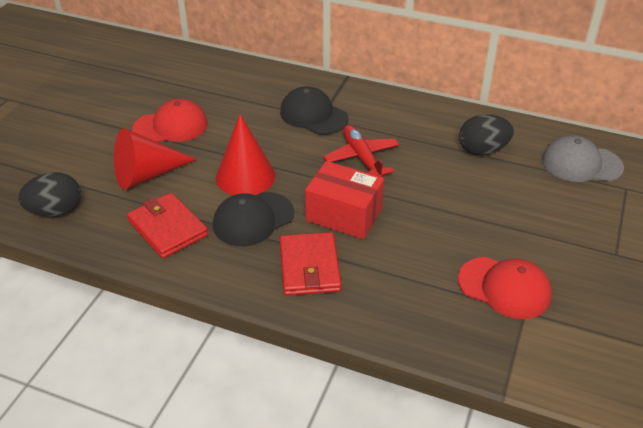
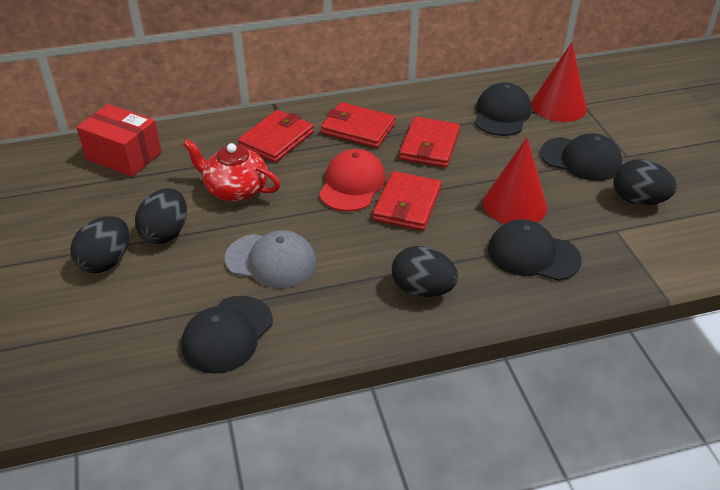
black cap: 2 -> 4
black egg: 2 -> 4
red cap: 2 -> 1
red plane: 1 -> 0
red teapot: 0 -> 1
red wallet: 2 -> 4

